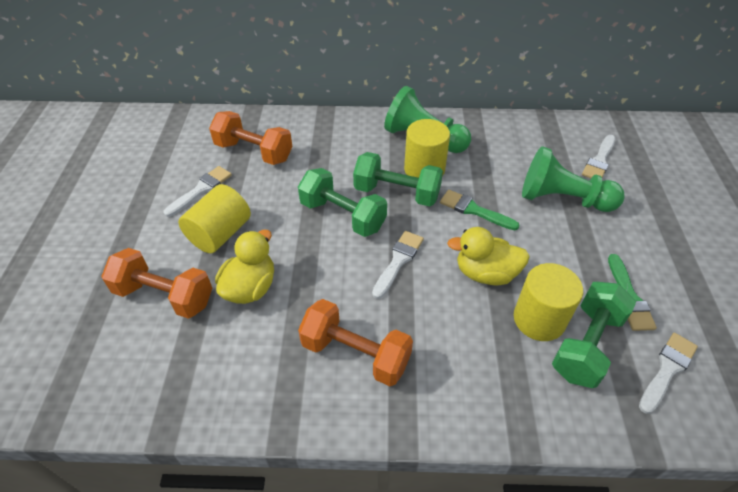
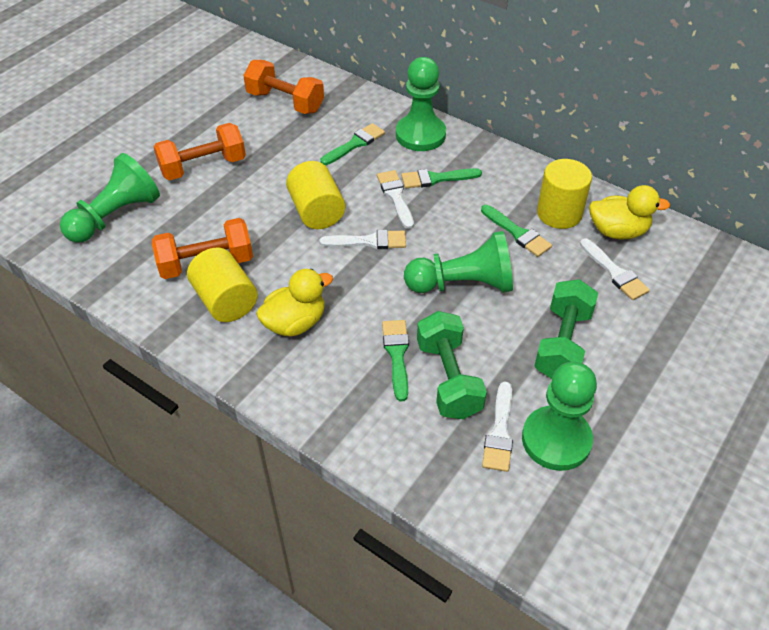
green brush: 2 -> 4
green dumbbell: 3 -> 2
green pawn: 2 -> 4

